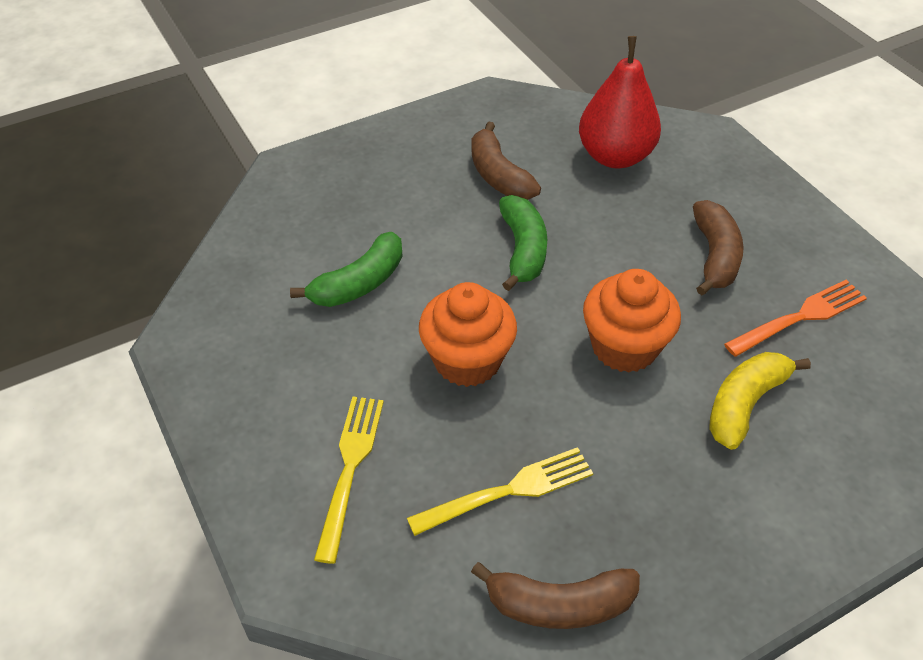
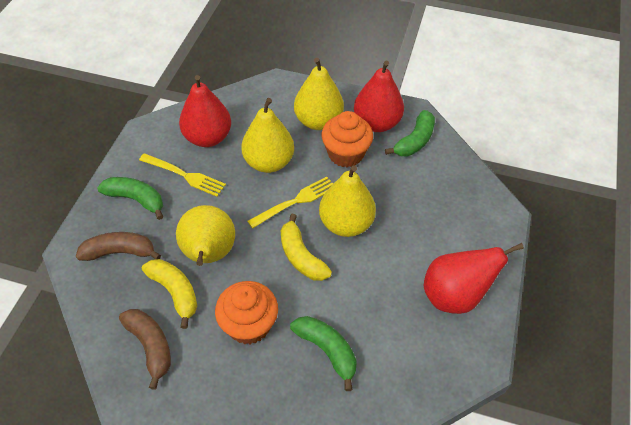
brown banana: 3 -> 2
green banana: 2 -> 3
orange fork: 1 -> 0
red pear: 1 -> 3
yellow banana: 1 -> 2
yellow pear: 0 -> 4

